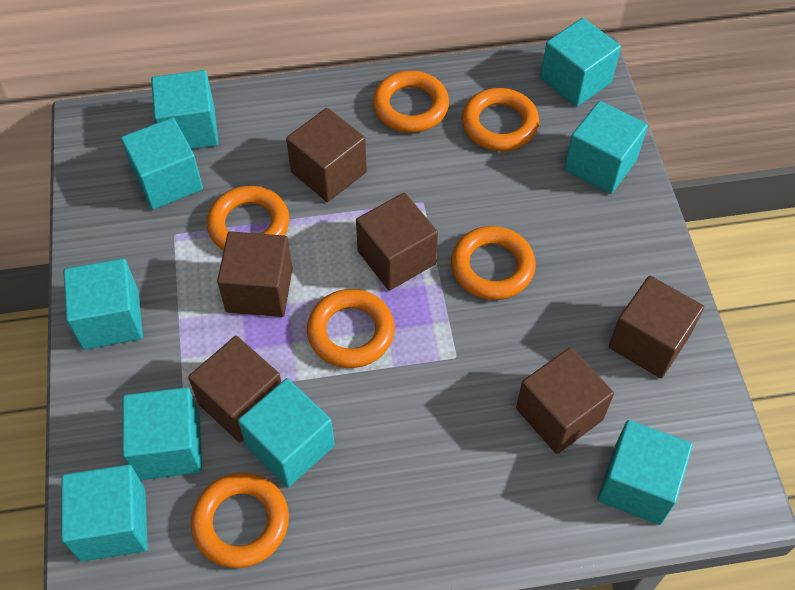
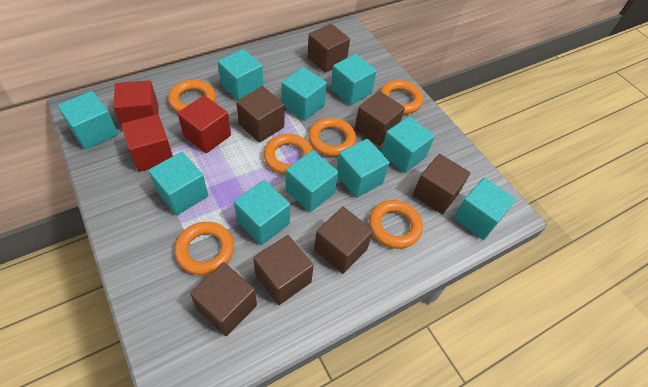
brown cube: 6 -> 7
red cube: 0 -> 3
turquoise cube: 9 -> 10

